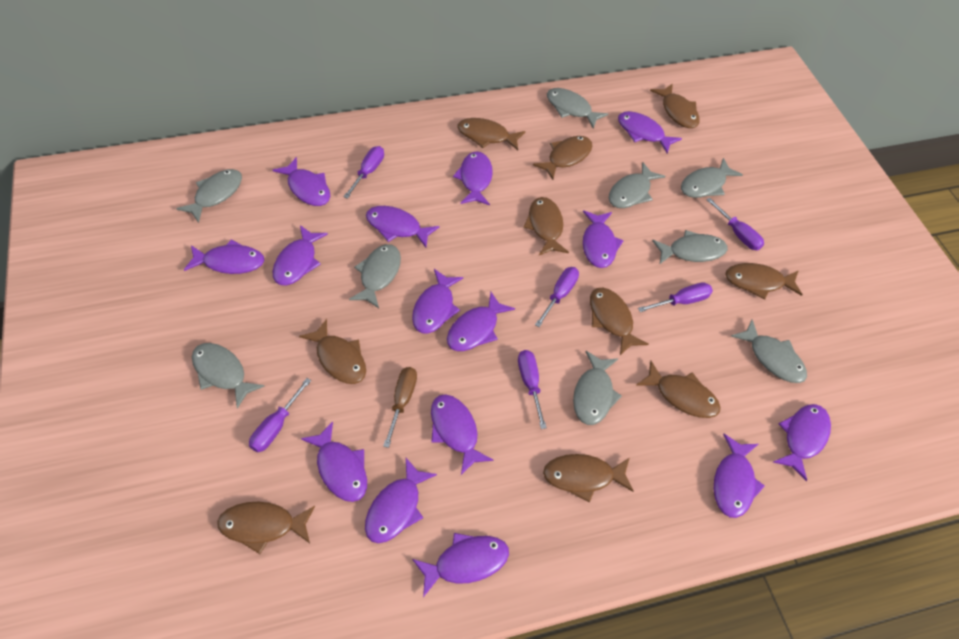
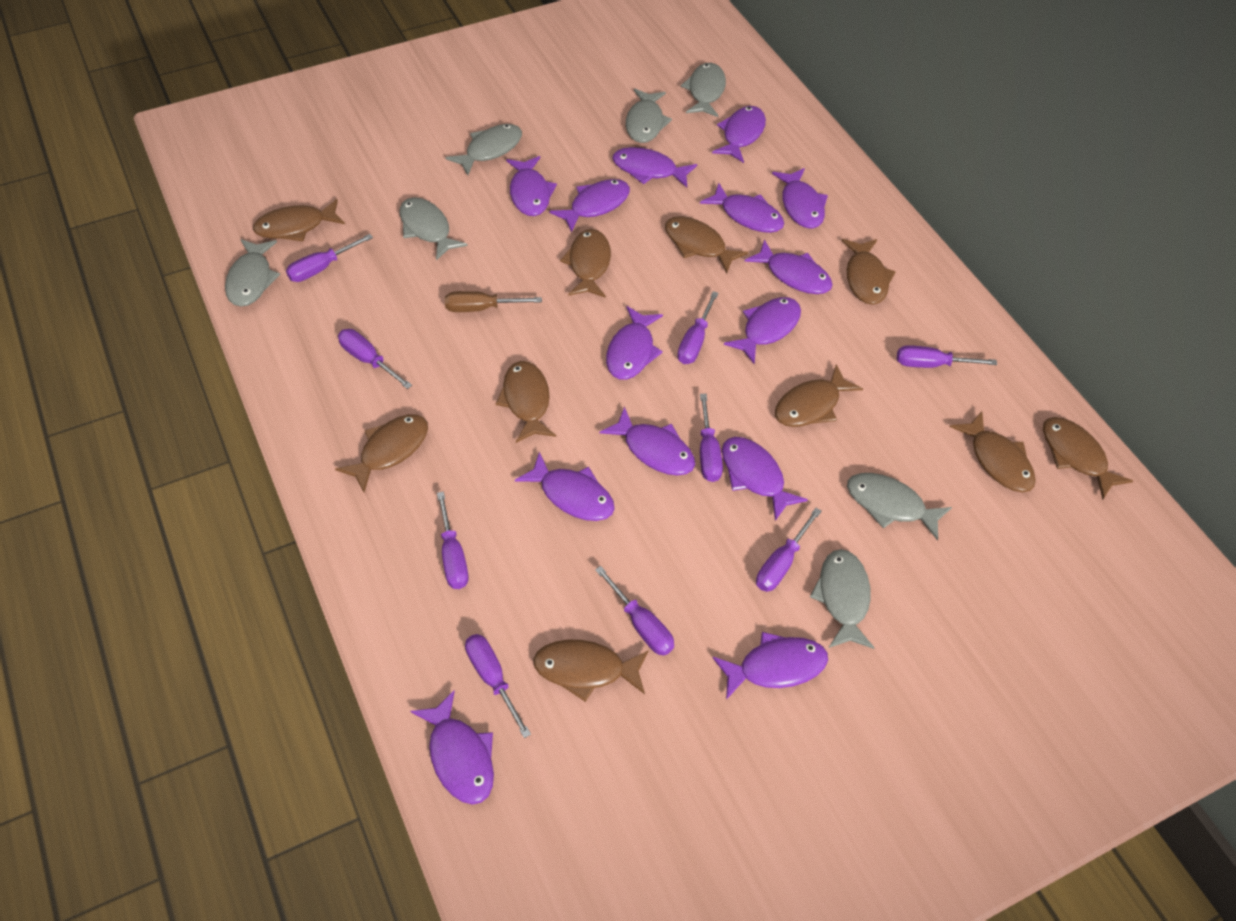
grey fish: 9 -> 7
purple fish: 15 -> 14
purple screwdriver: 6 -> 9

